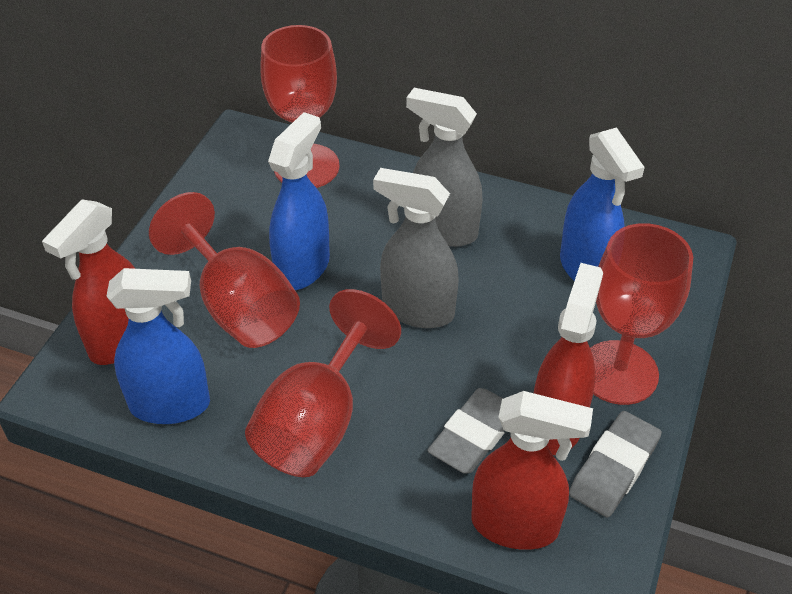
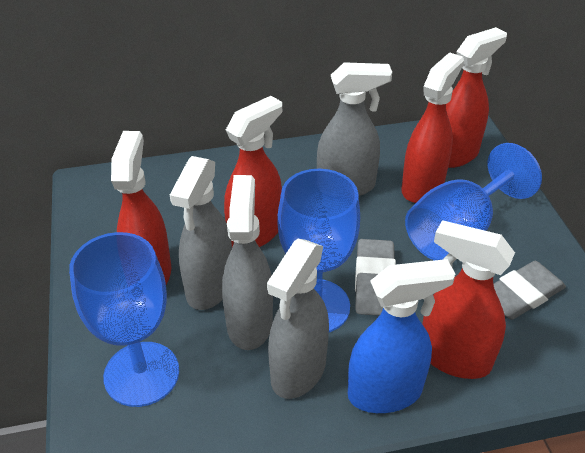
blue goblet: 0 -> 3
blue spray bottle: 3 -> 1
grey spray bottle: 2 -> 4
red goblet: 4 -> 0
red spray bottle: 3 -> 5

